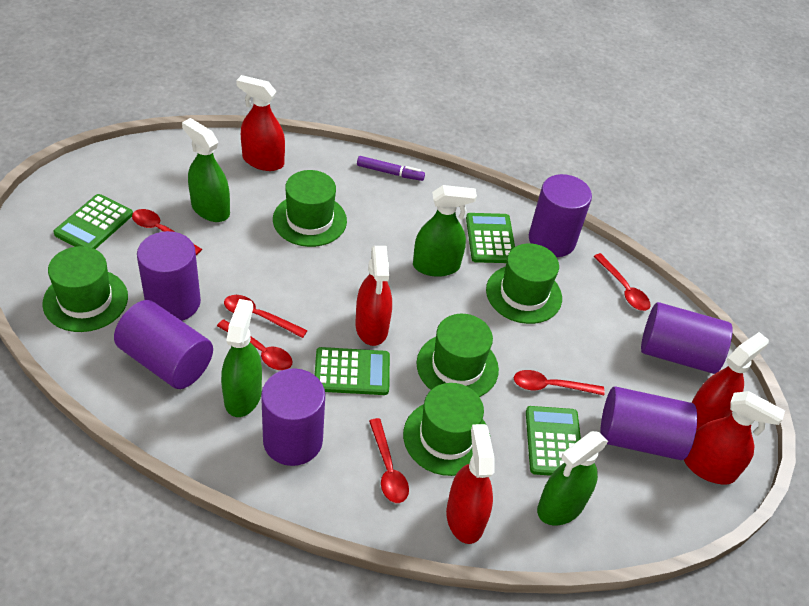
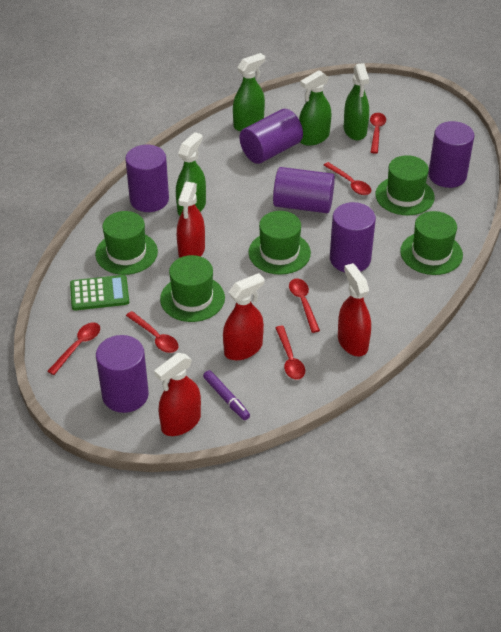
green calculator: 4 -> 1
red spray bottle: 5 -> 4

